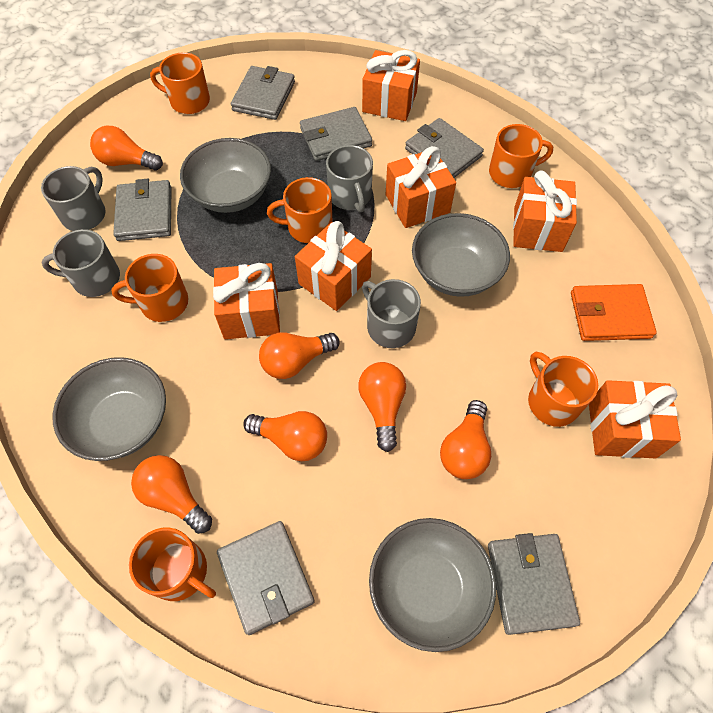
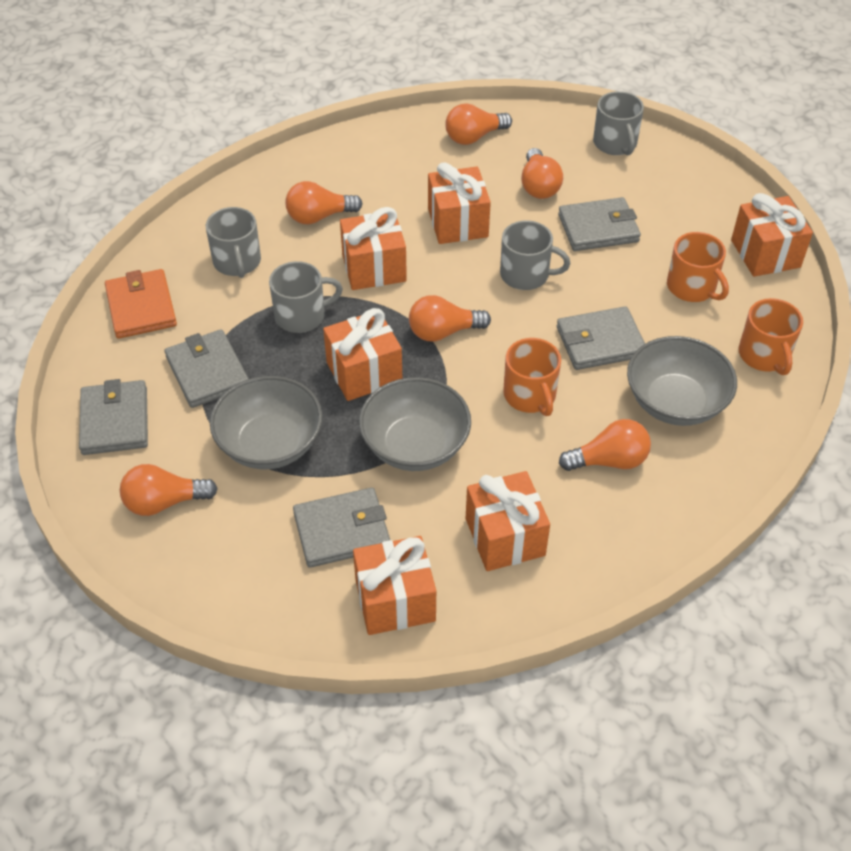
grey bowl: 4 -> 3
grey wallet: 6 -> 5
orange mug: 6 -> 3

